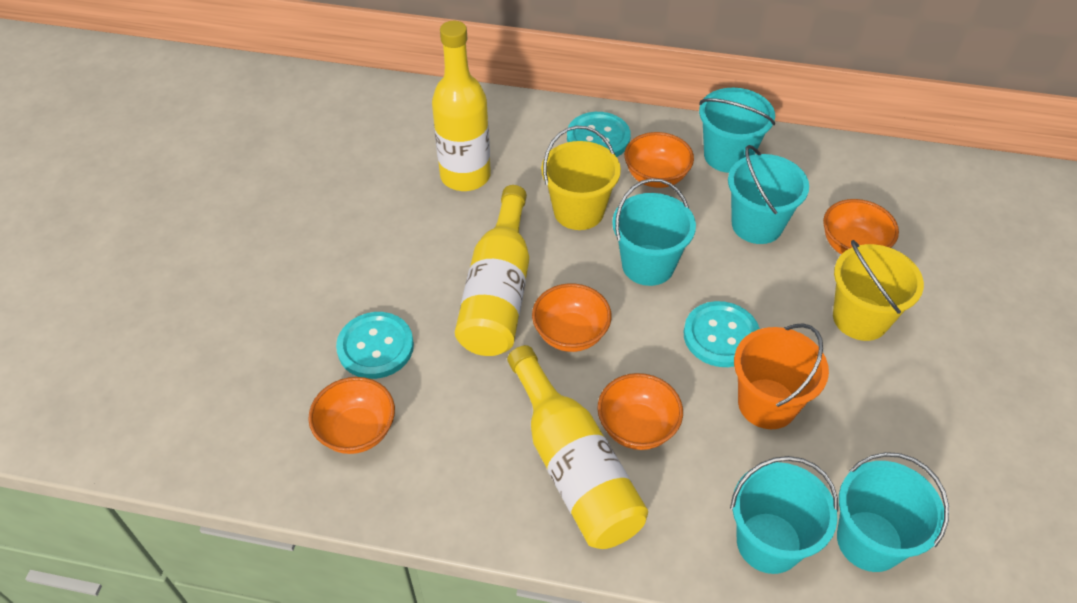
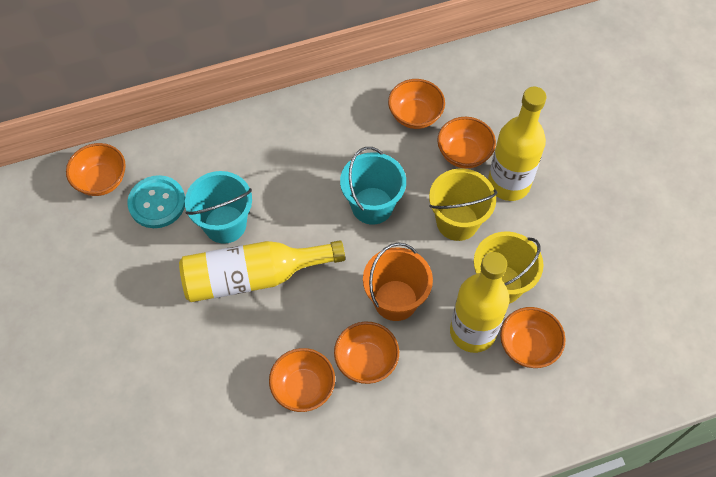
orange bowl: 5 -> 6
turquoise bucket: 5 -> 2
turquoise button: 3 -> 1

